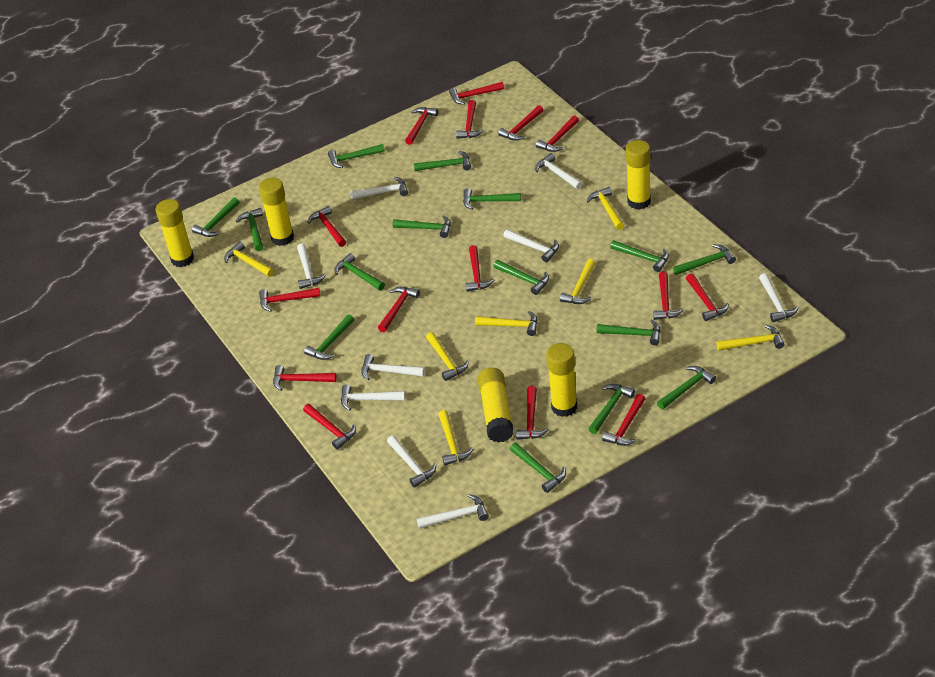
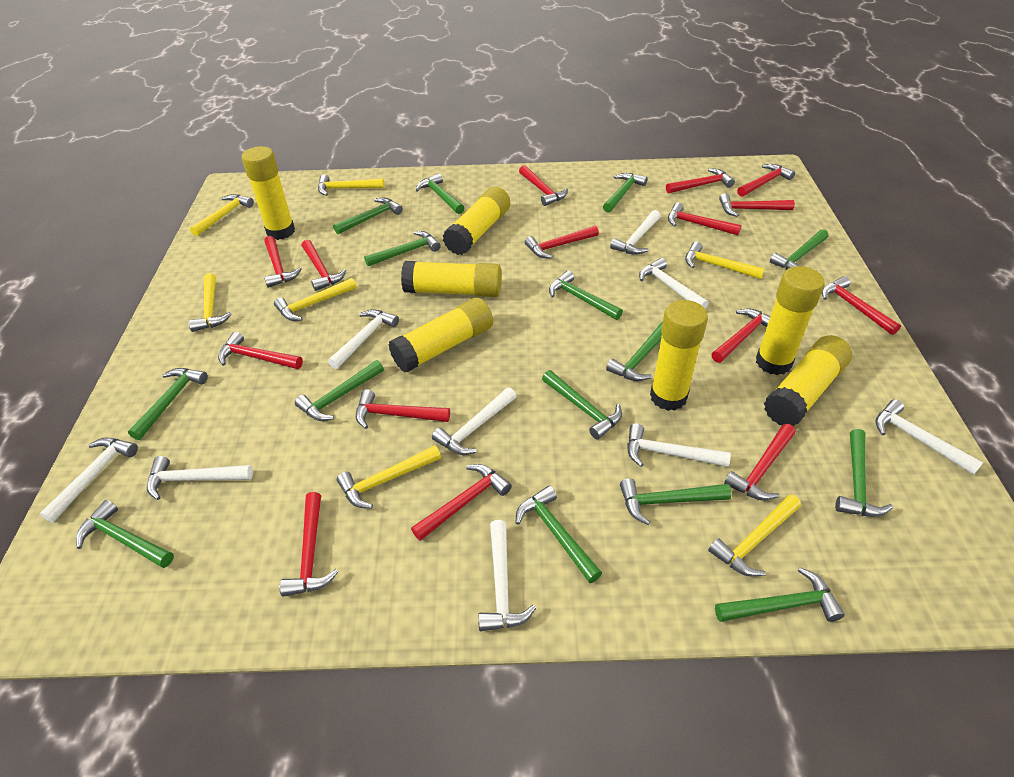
yellow glue stick: 5 -> 7

